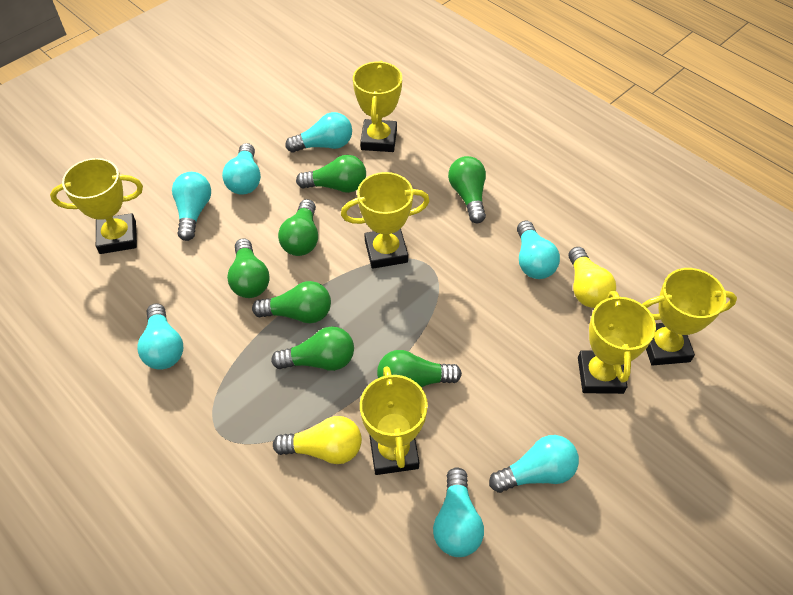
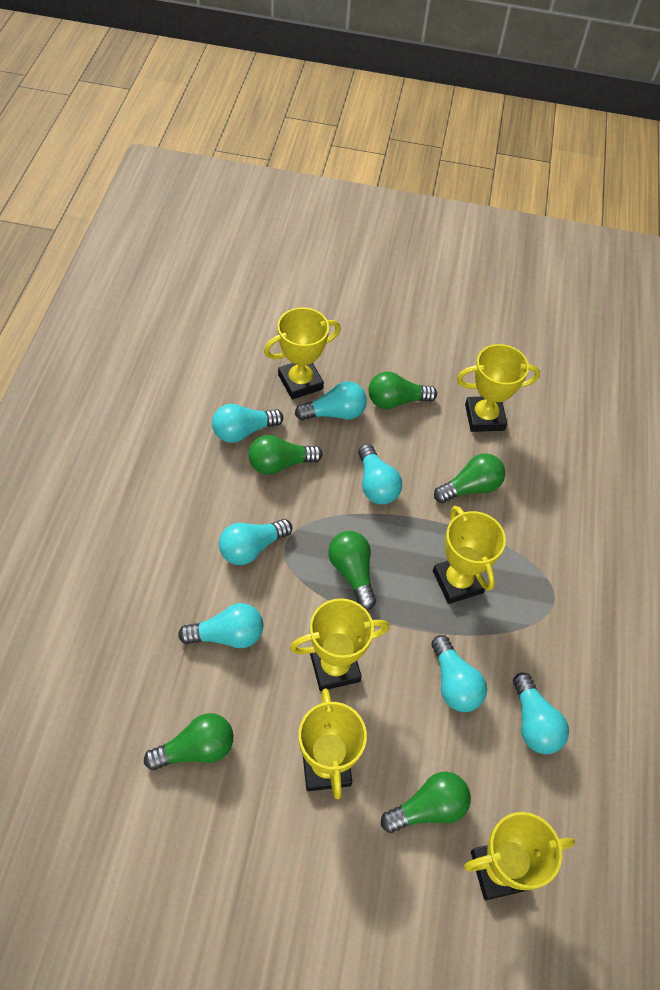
green light bulb: 7 -> 6
yellow light bulb: 2 -> 0

